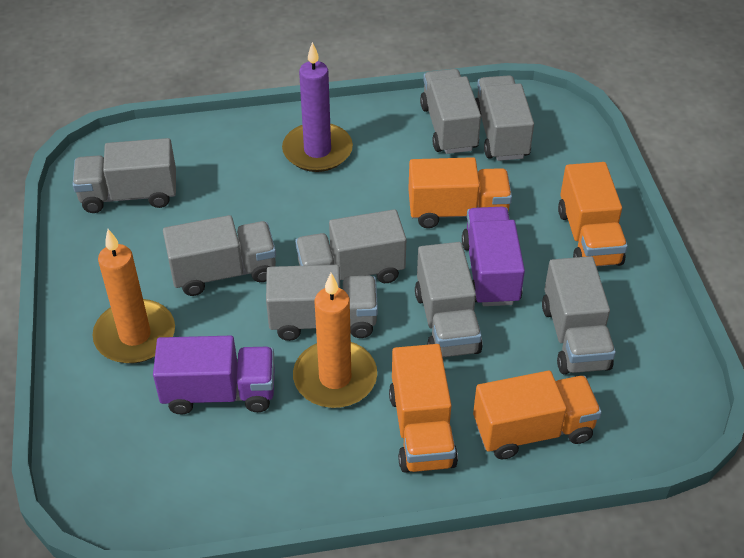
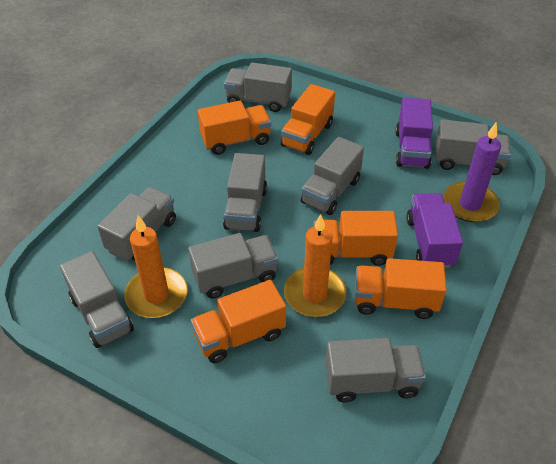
orange truck: 4 -> 5

